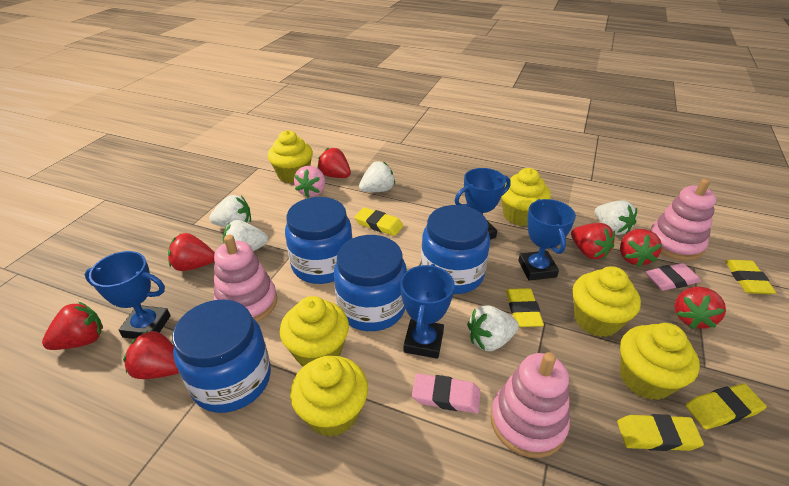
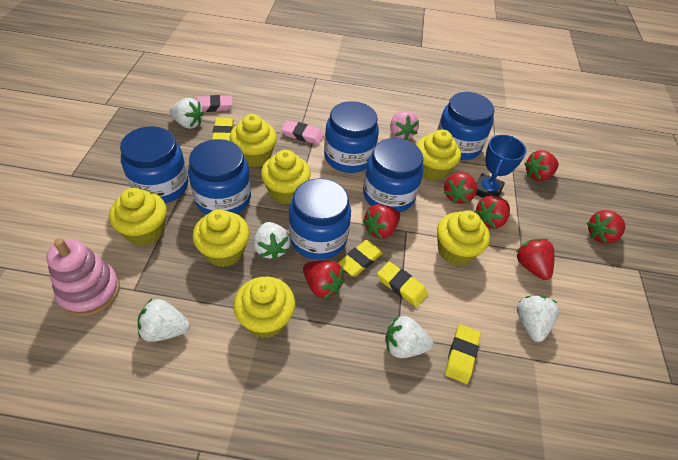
blue jar: 4 -> 6
blue trophy: 4 -> 1
pink stacking toy: 3 -> 1
yellow cupcake: 6 -> 7
yellow eraser: 5 -> 4

